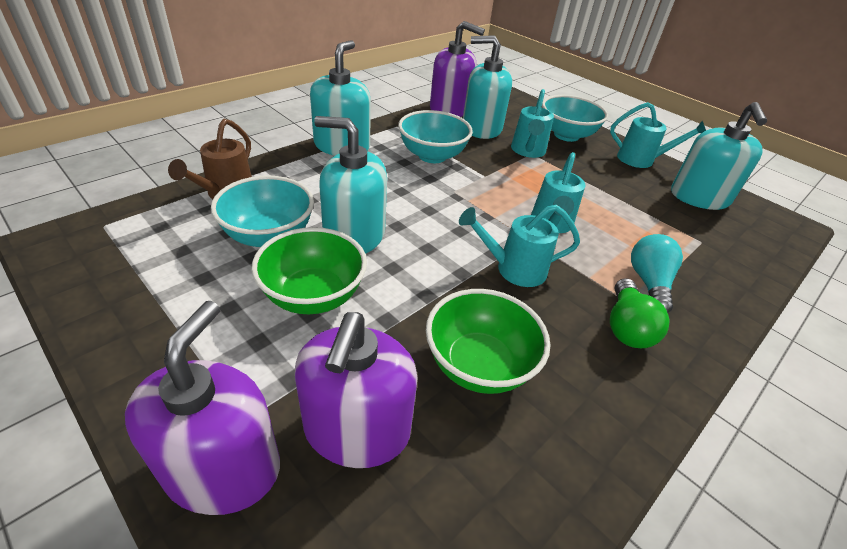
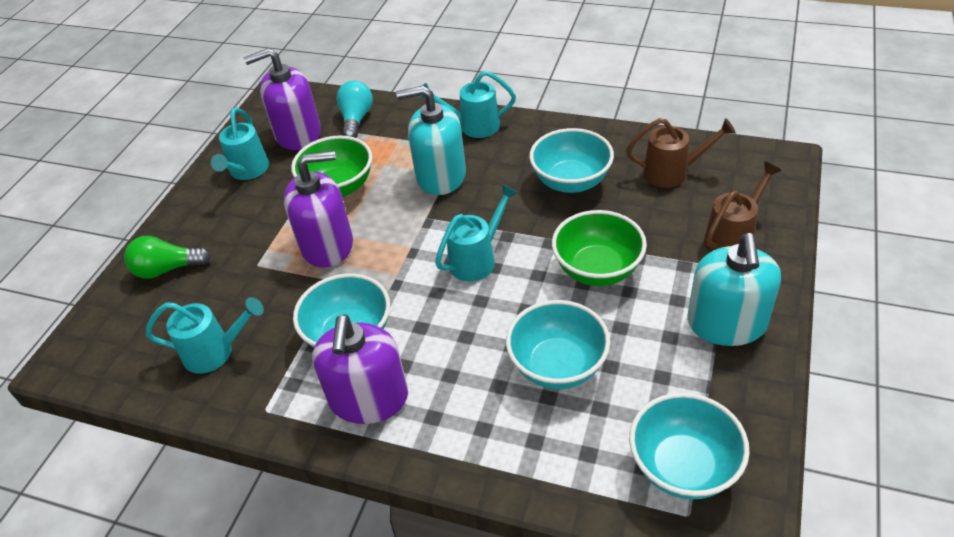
brown watering can: 1 -> 2
turquoise bowl: 3 -> 4
turquoise soap dispenser: 4 -> 2

